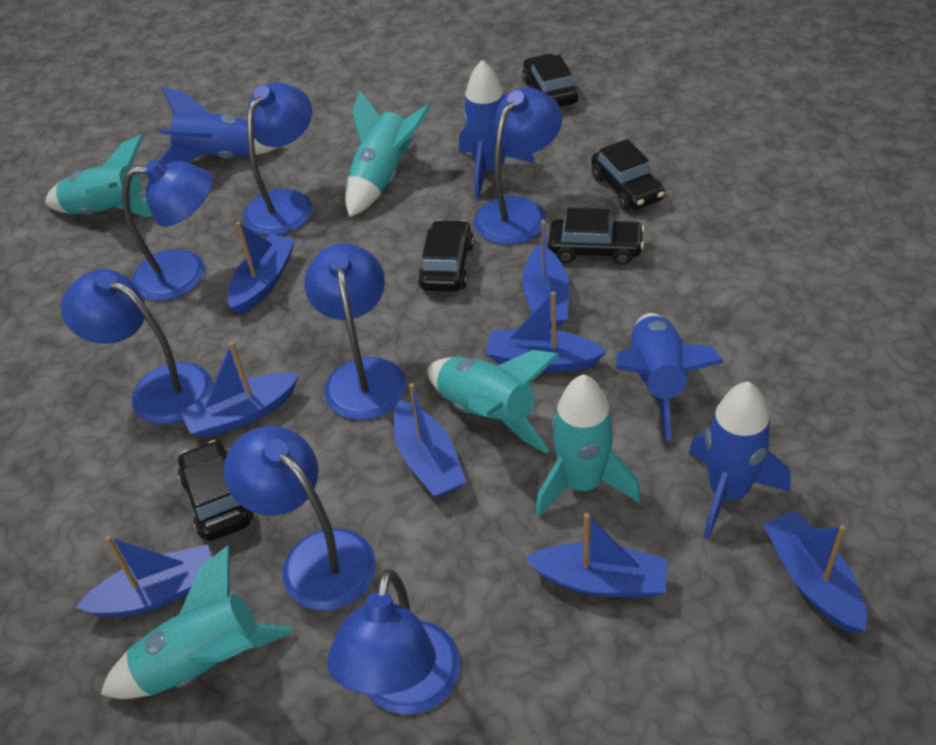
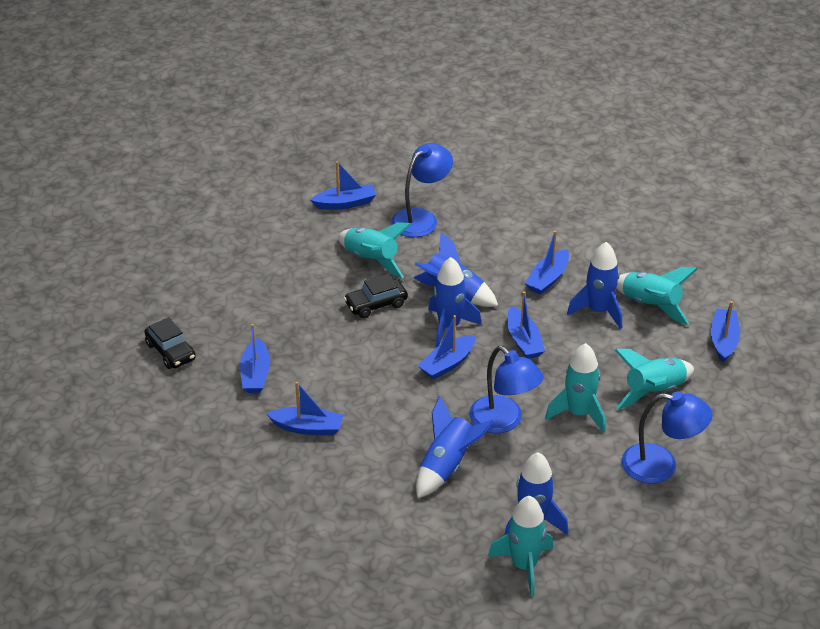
black car: 5 -> 2
blue boat: 8 -> 7
blue lamp: 7 -> 3
blue rocket: 4 -> 5

